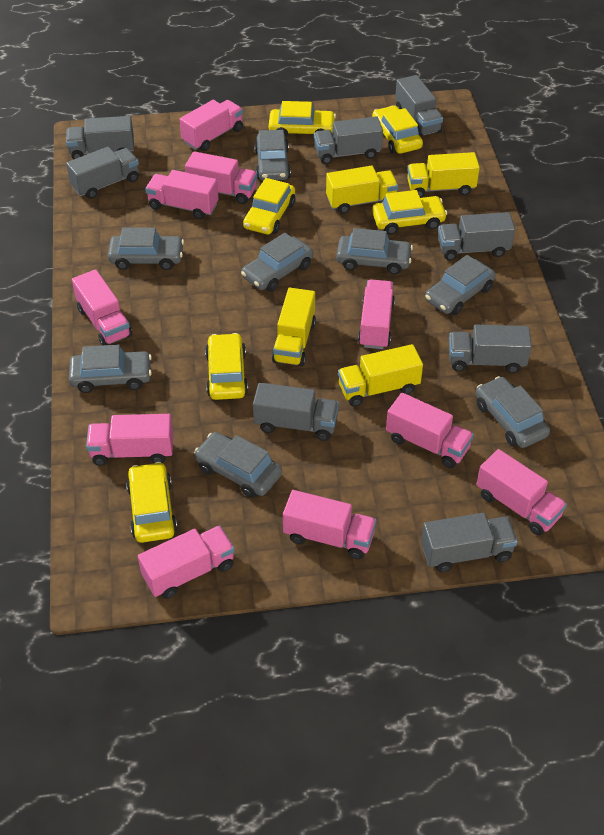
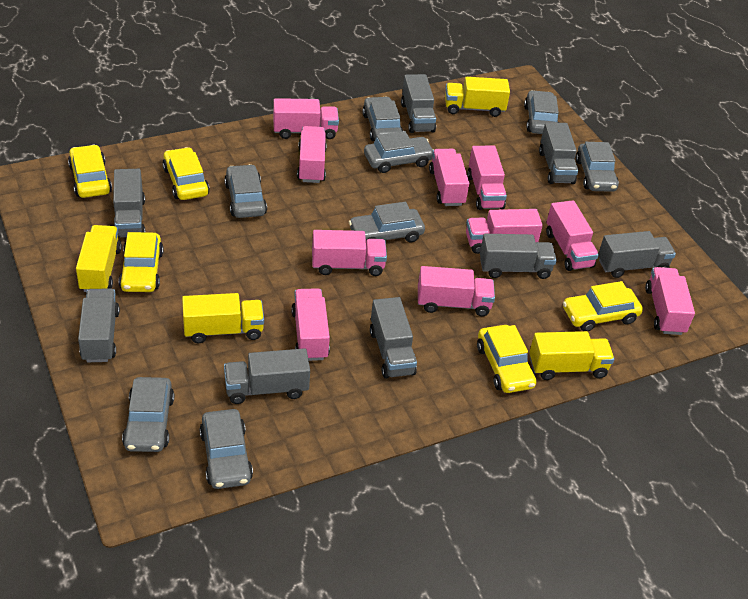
yellow car: 6 -> 5

